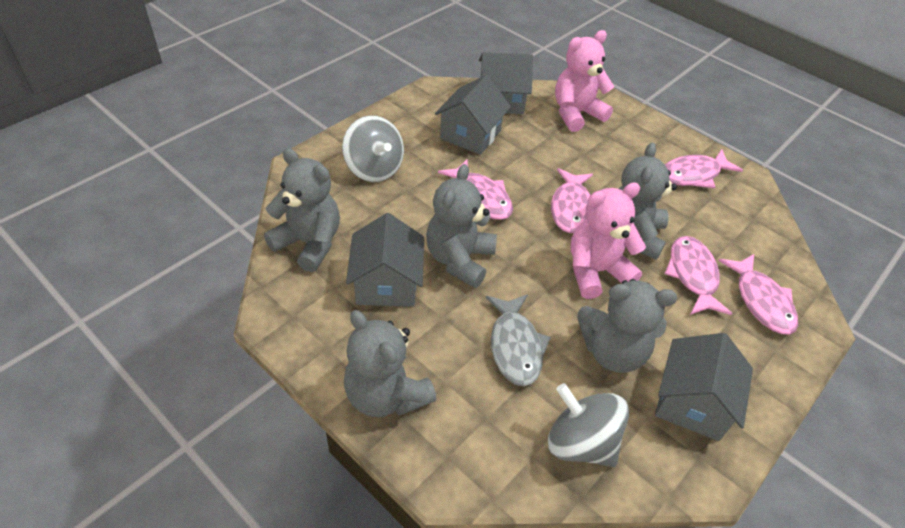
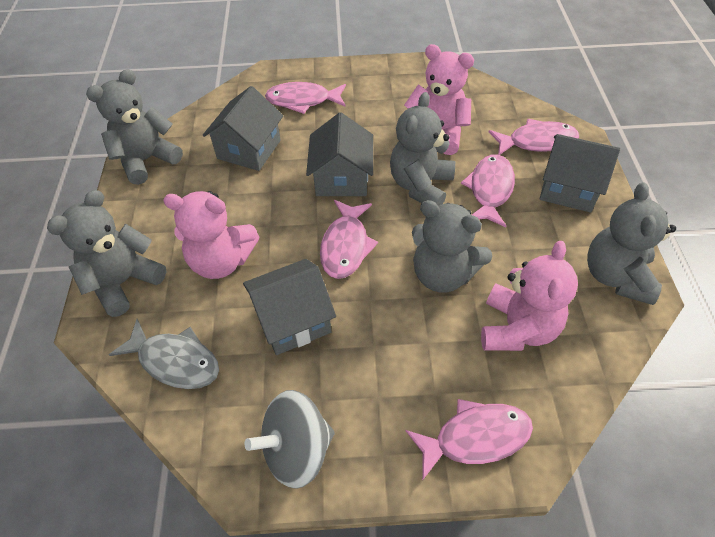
grey spinning top: 2 -> 1
pink teddy bear: 2 -> 3

